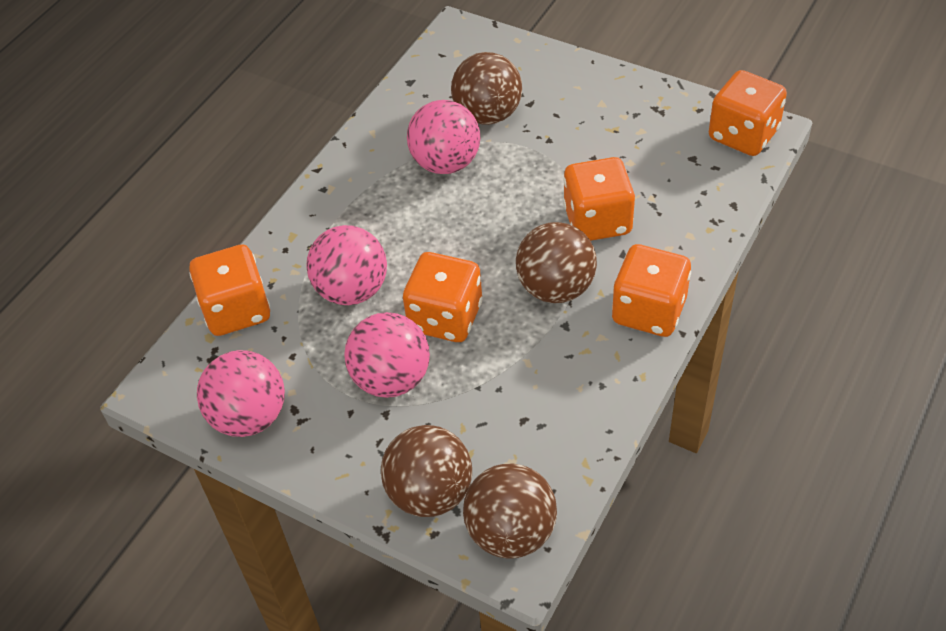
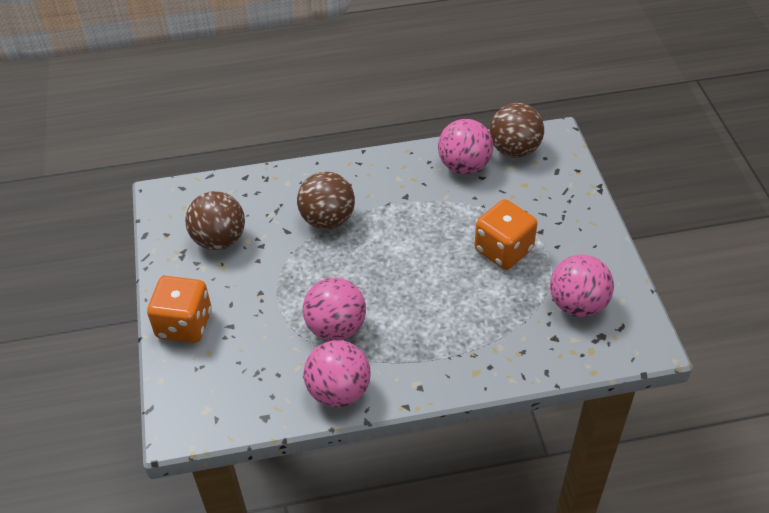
brown ball: 4 -> 3
orange dice: 5 -> 2

